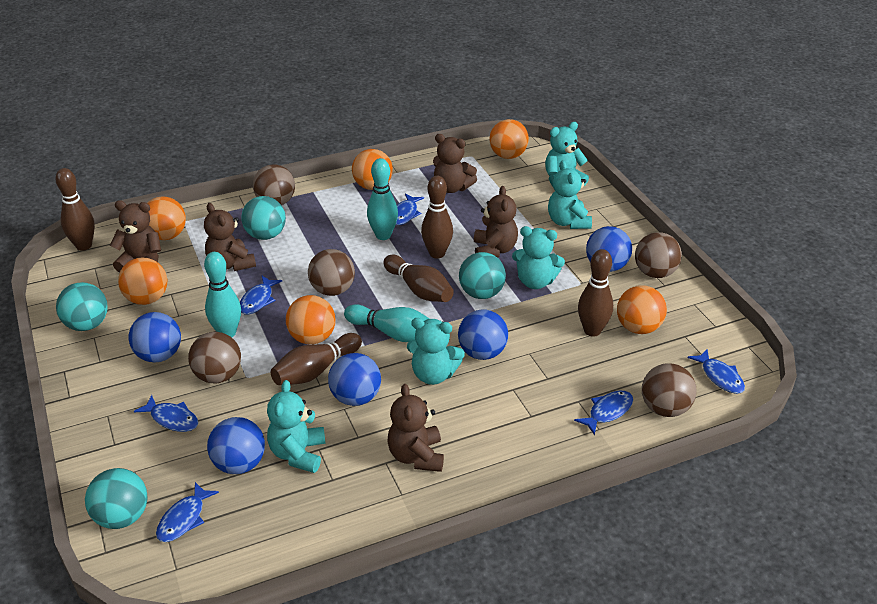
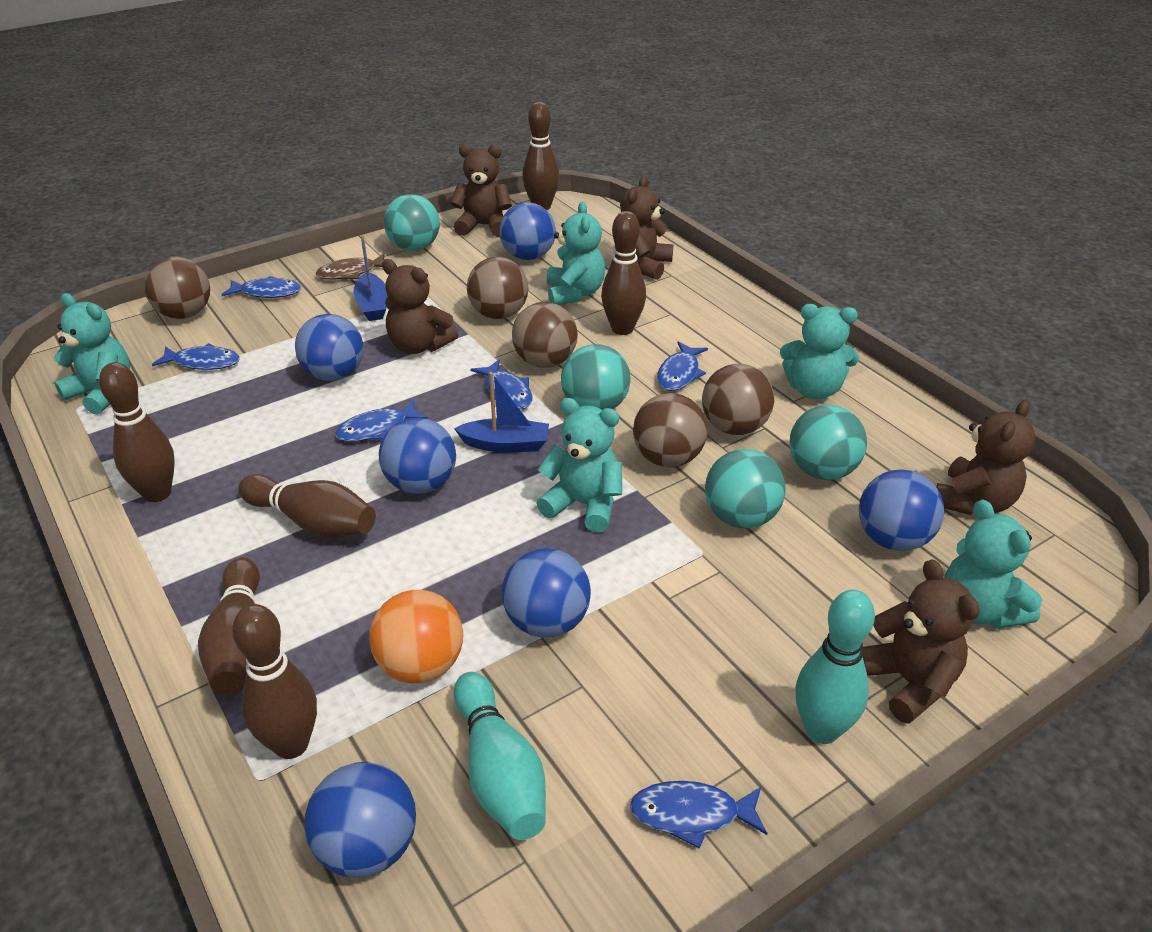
blue ball: 5 -> 6
blue boat: 0 -> 2
brown bowling pin: 5 -> 6
brown fish: 0 -> 1
orange ball: 6 -> 1
turquoise bowling pin: 3 -> 2

